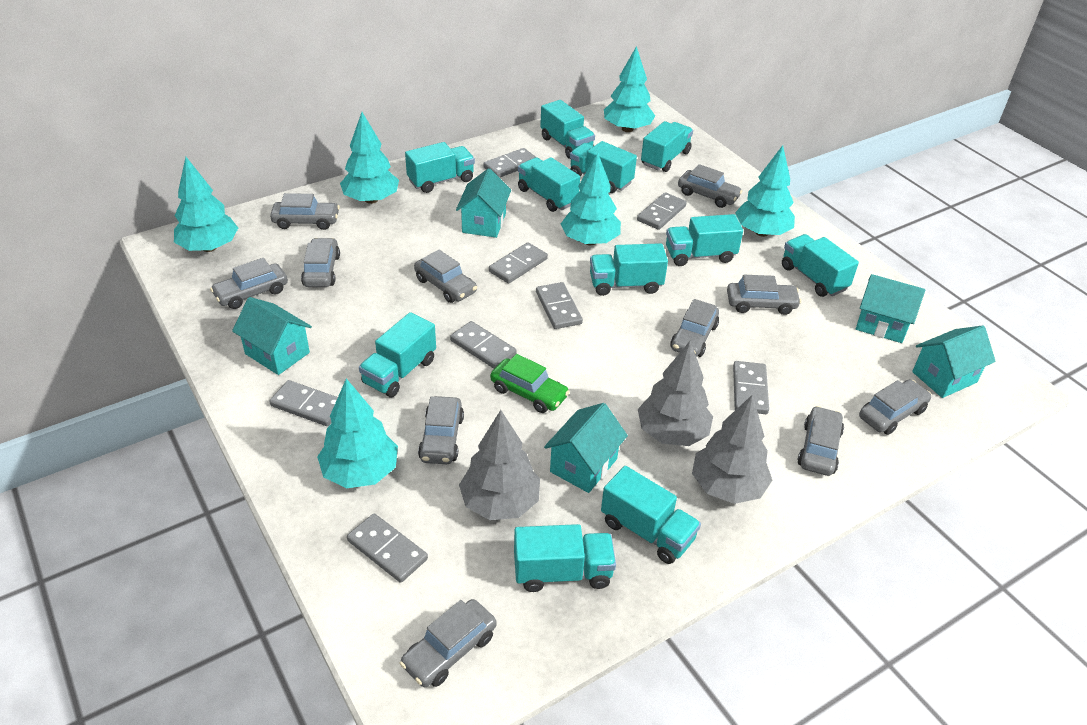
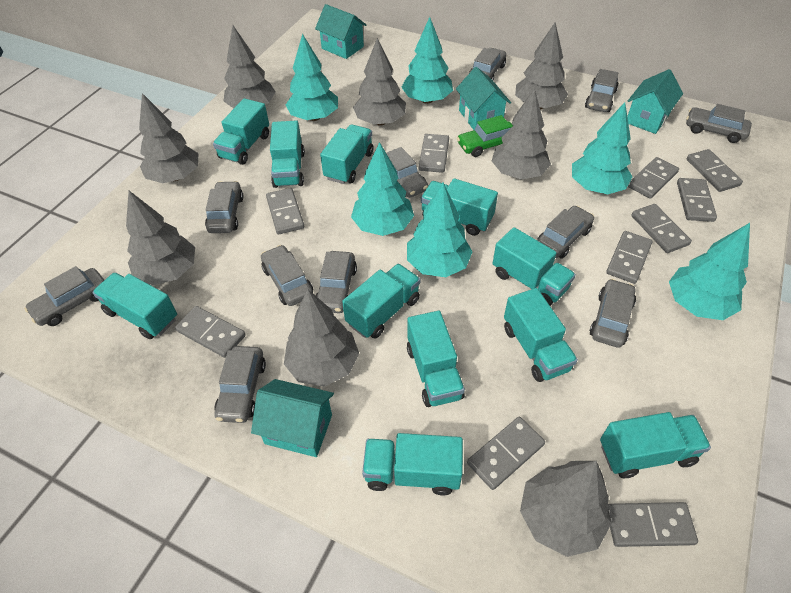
grey domino: 8 -> 10
grey tree: 3 -> 8
turquoise house: 5 -> 4

